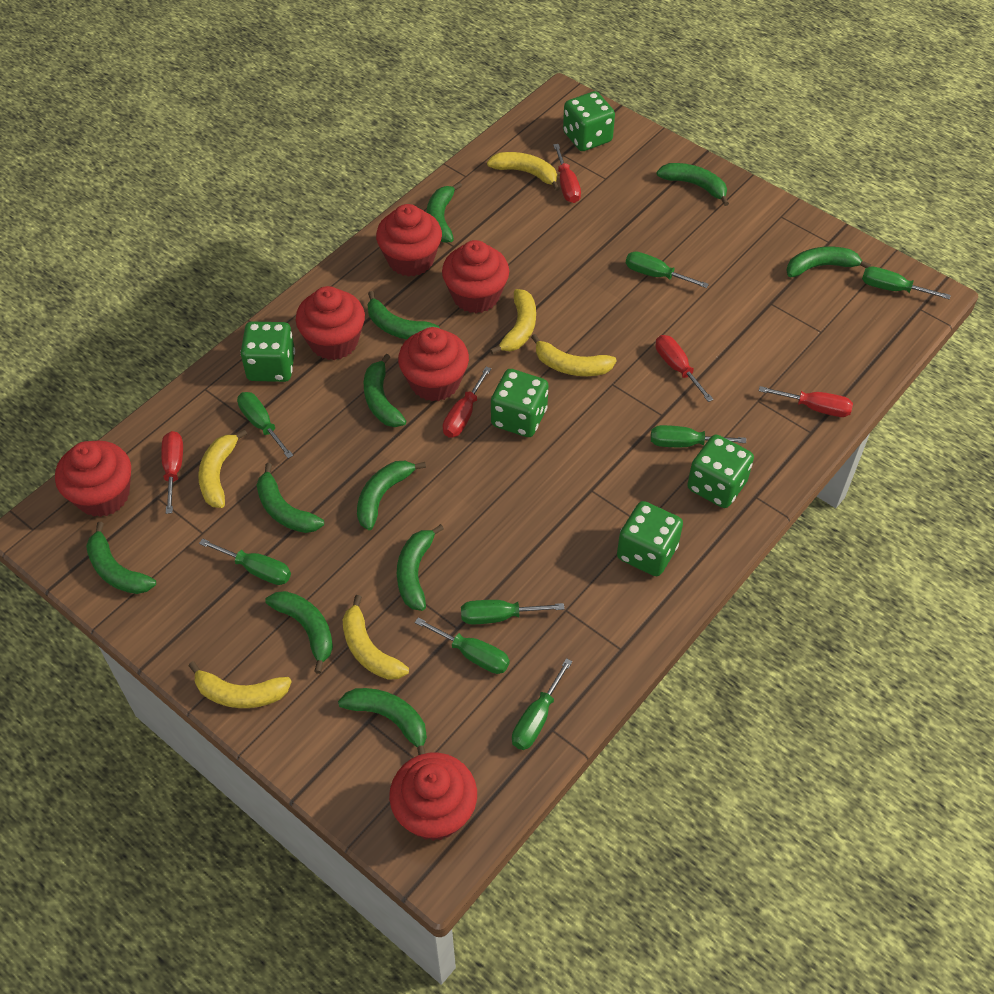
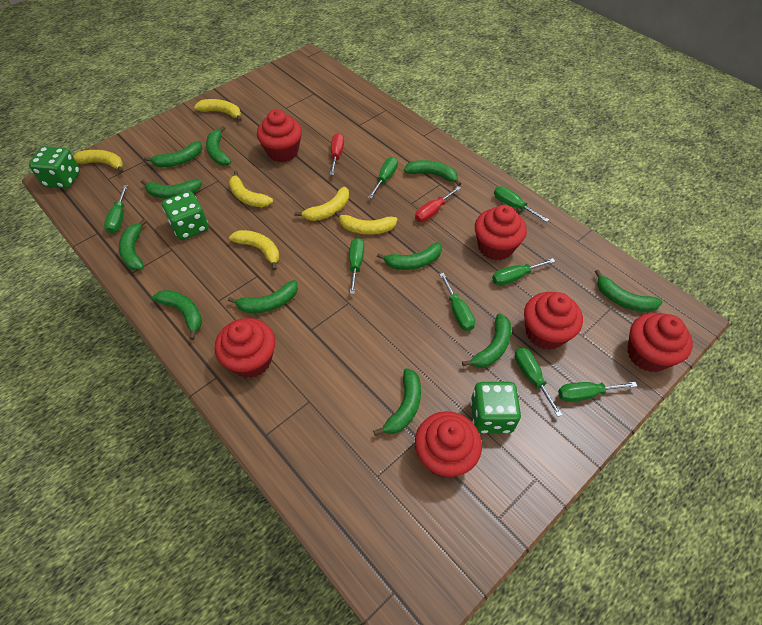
green dice: 5 -> 3
red screwdriver: 5 -> 2

